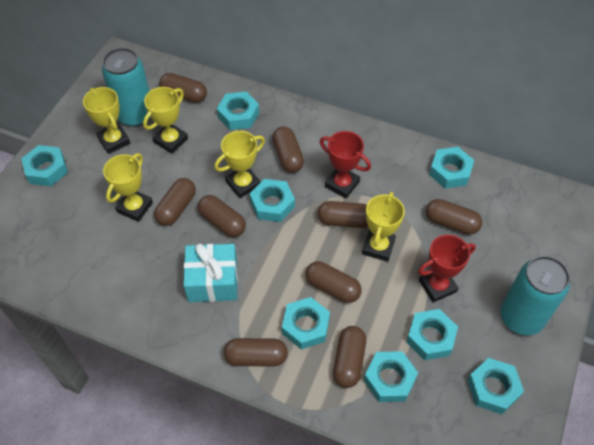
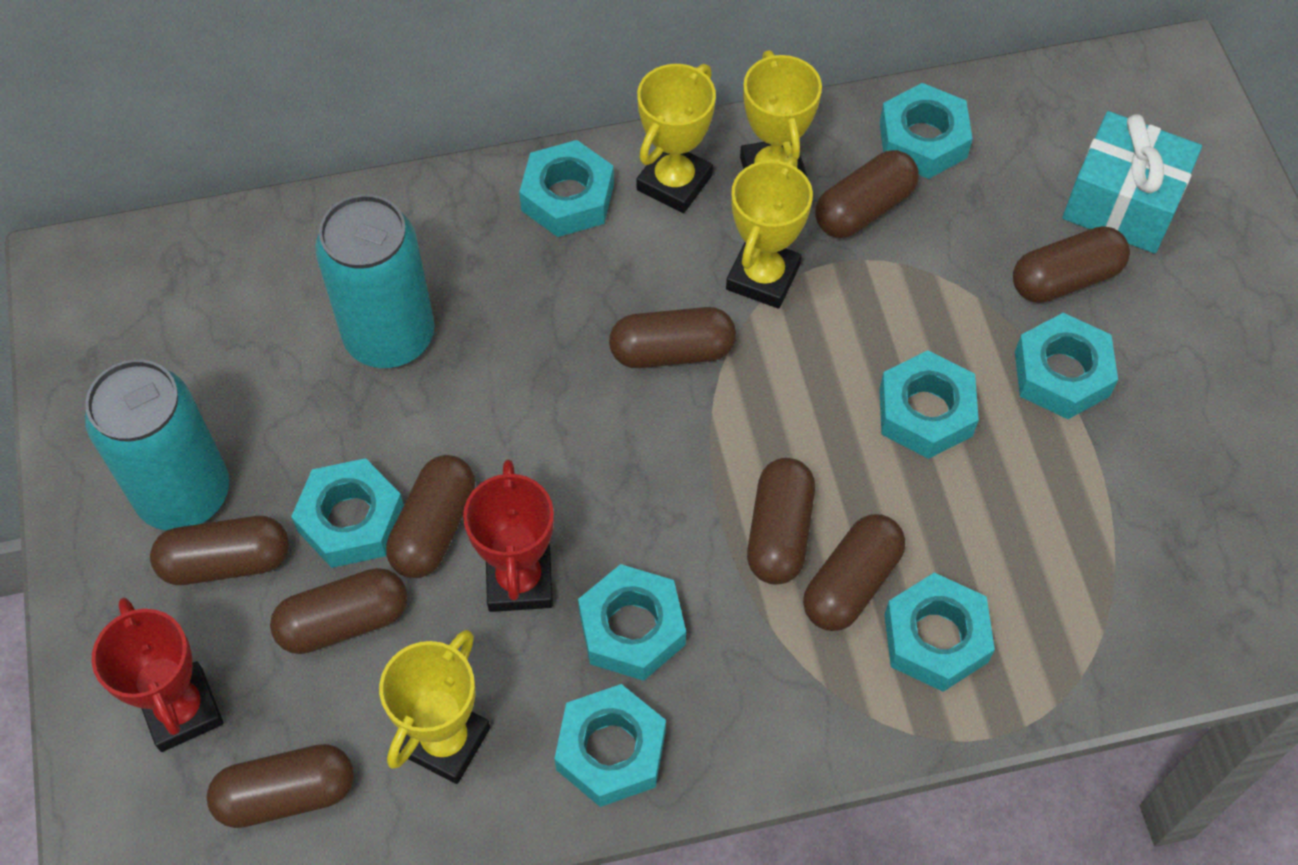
yellow trophy: 5 -> 4

